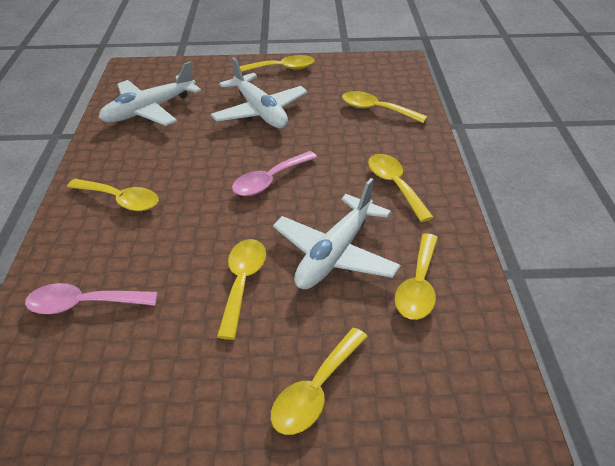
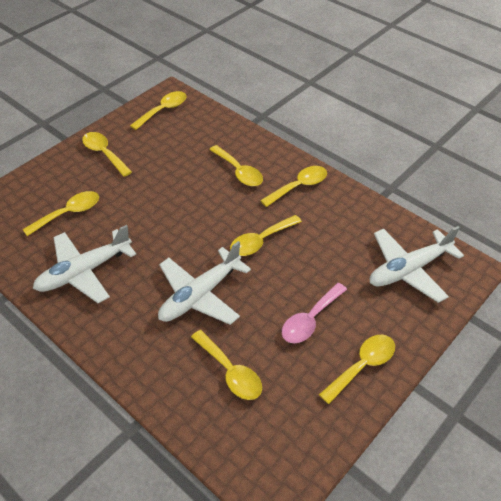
pink spoon: 2 -> 1
yellow spoon: 7 -> 8

